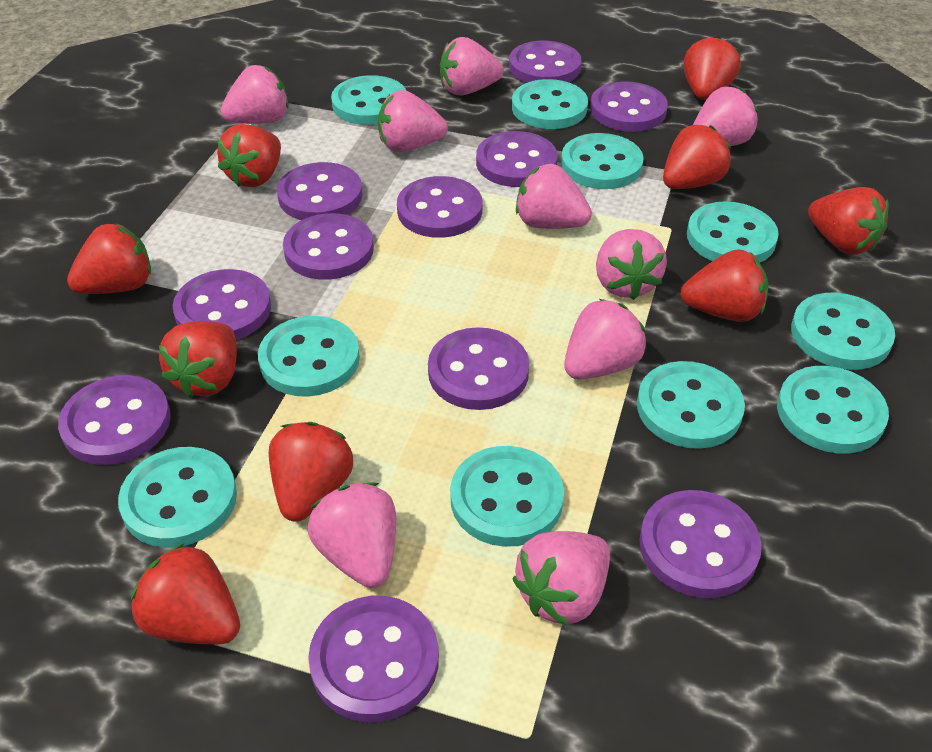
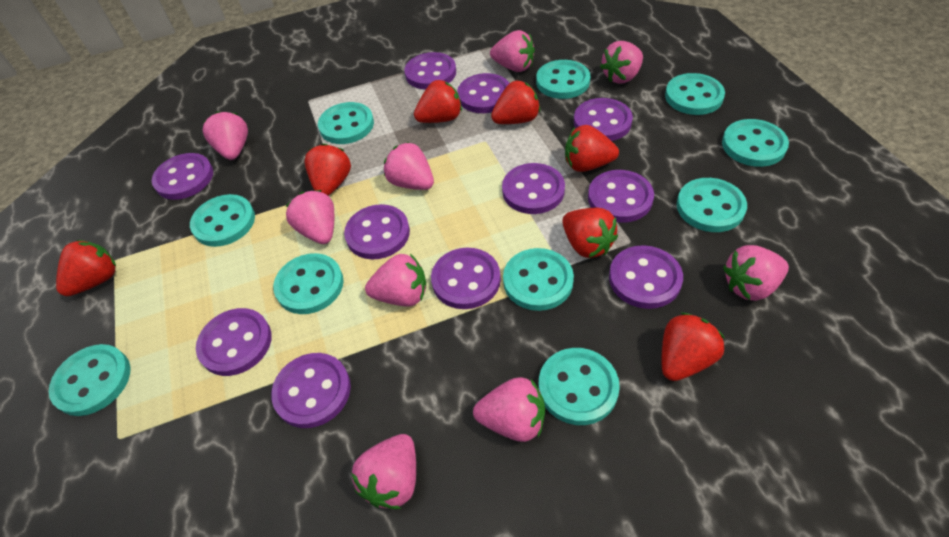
red strawberry: 9 -> 7

